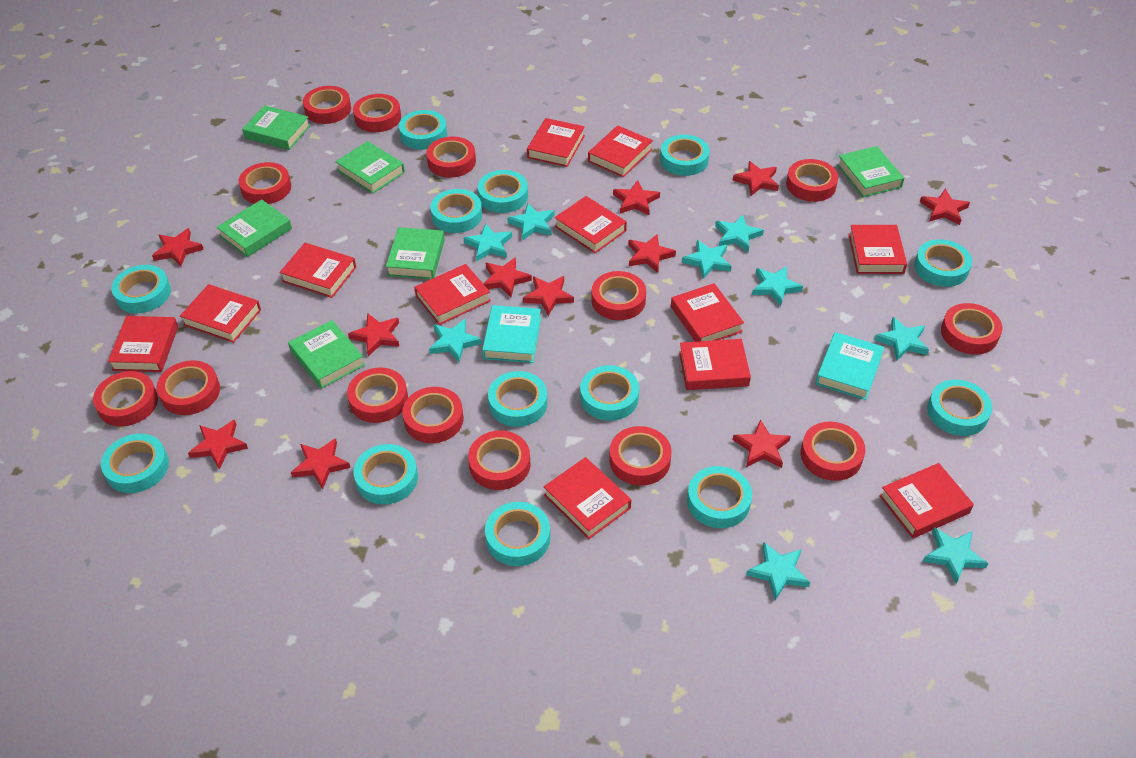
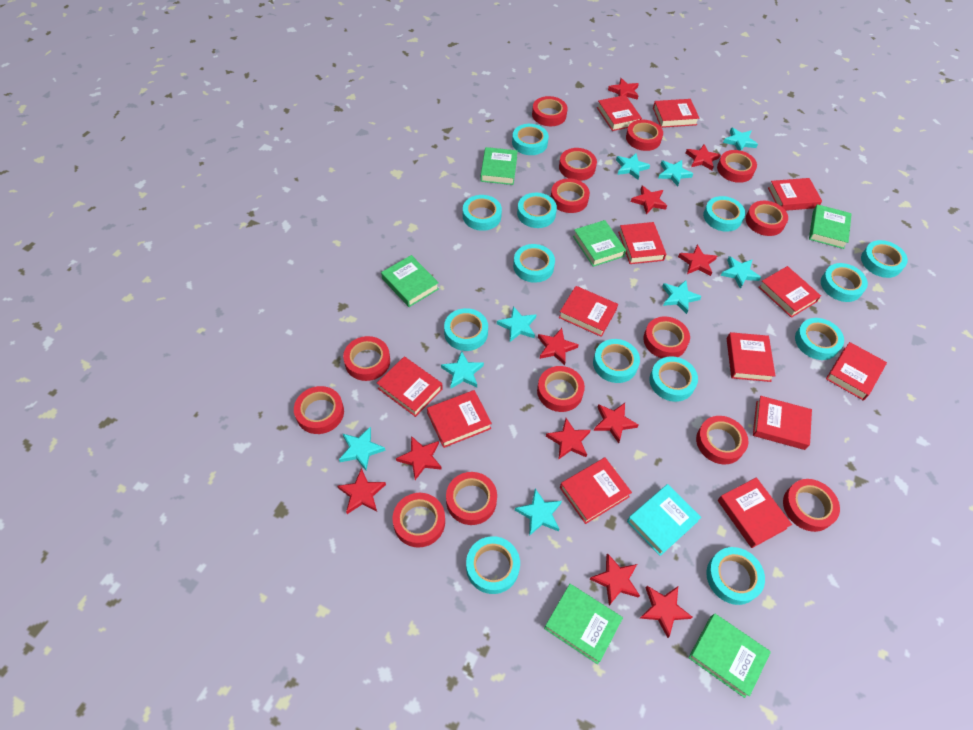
red book: 12 -> 13
turquoise book: 2 -> 1

